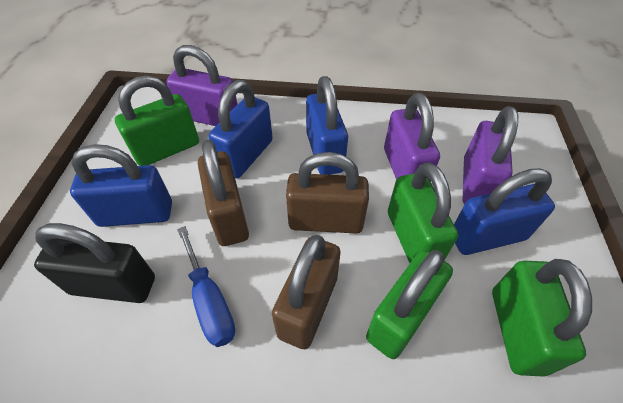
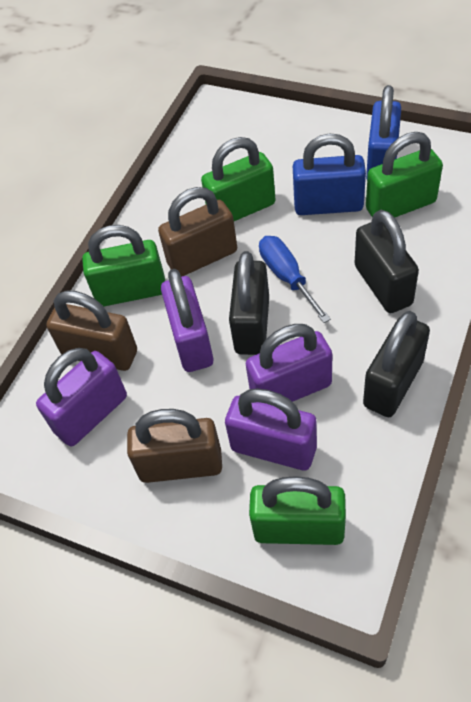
black padlock: 1 -> 3
blue padlock: 4 -> 2
purple padlock: 3 -> 4

